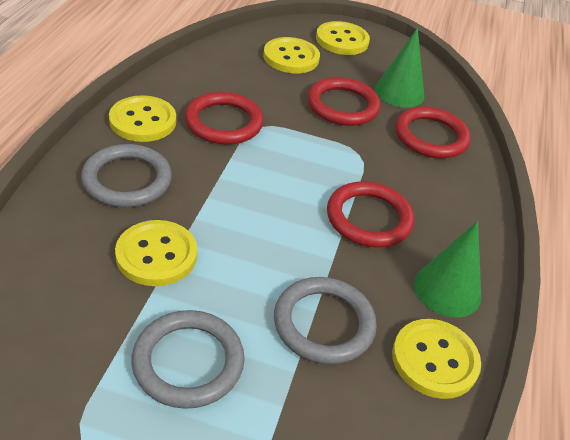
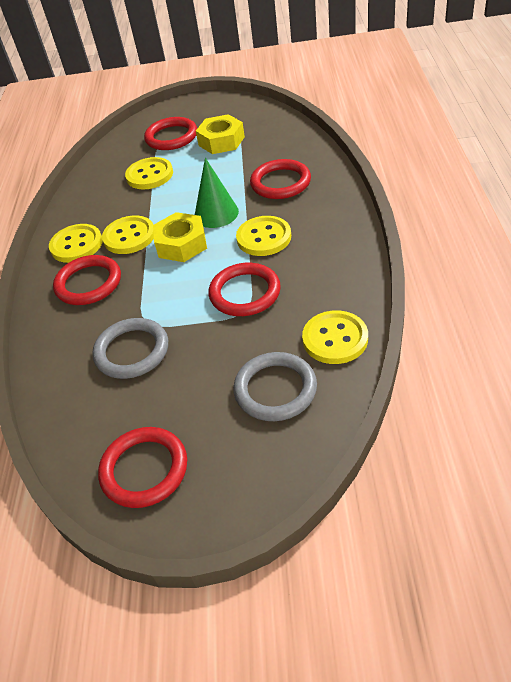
green cone: 2 -> 1
grey ring: 3 -> 2
red ring: 4 -> 5
yellow nut: 0 -> 2

